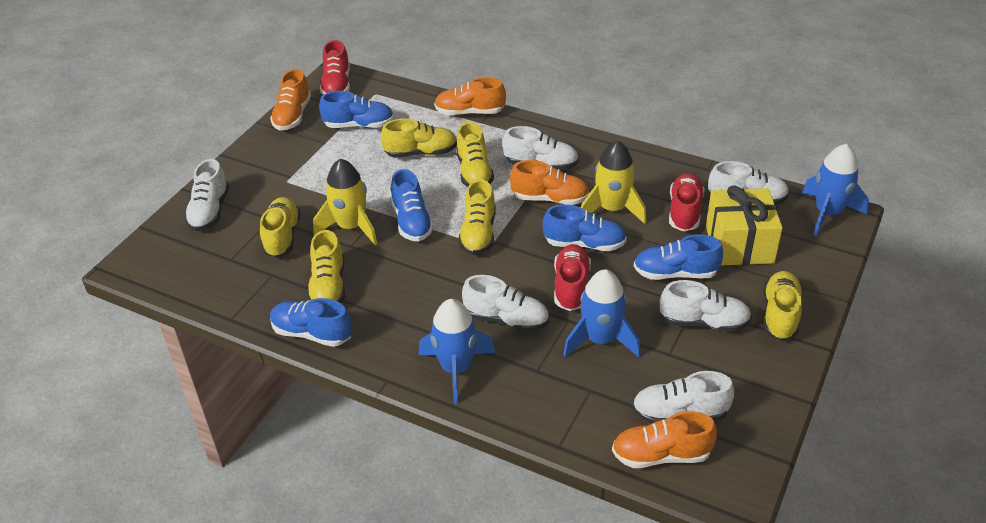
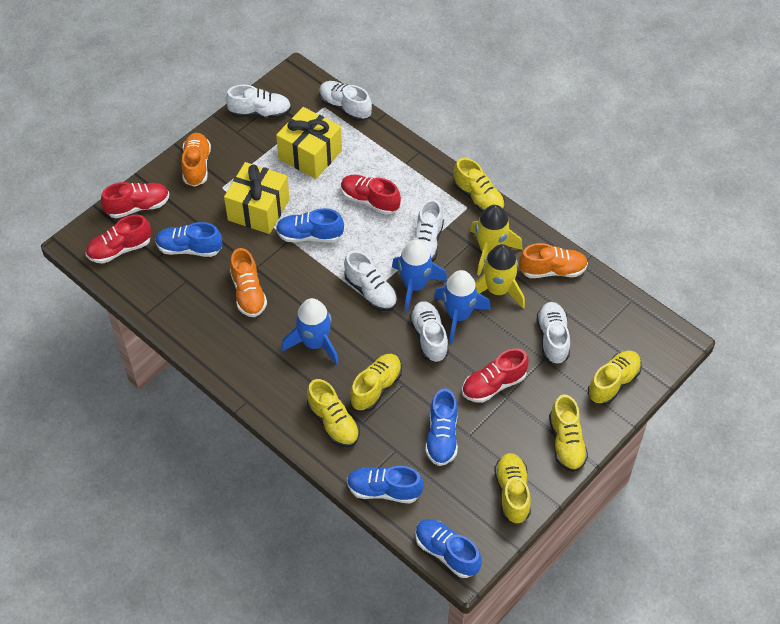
orange shoe: 4 -> 3
red shoe: 3 -> 4
yellow gift: 1 -> 2

